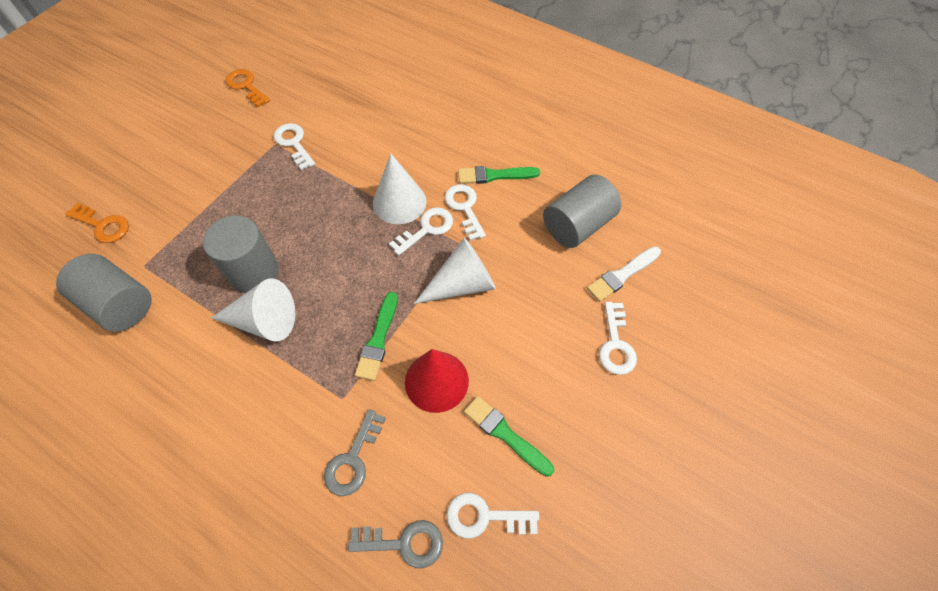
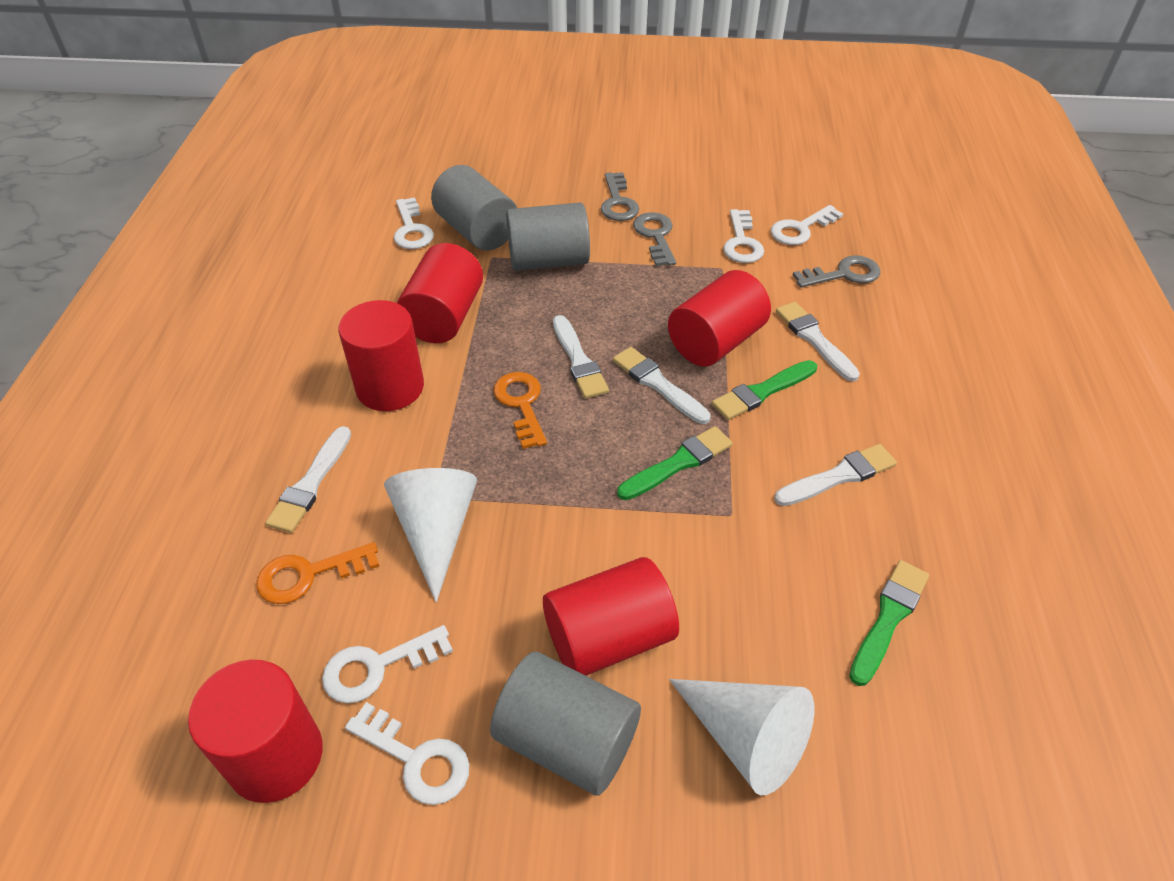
grey key: 2 -> 3
red cone: 1 -> 0
red cylinder: 0 -> 5
white brush: 1 -> 5
white cone: 3 -> 2

